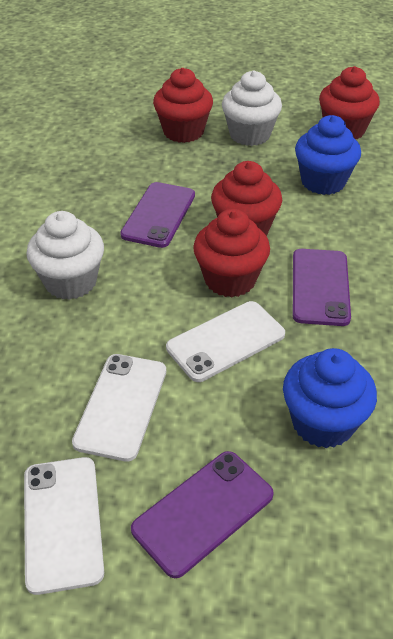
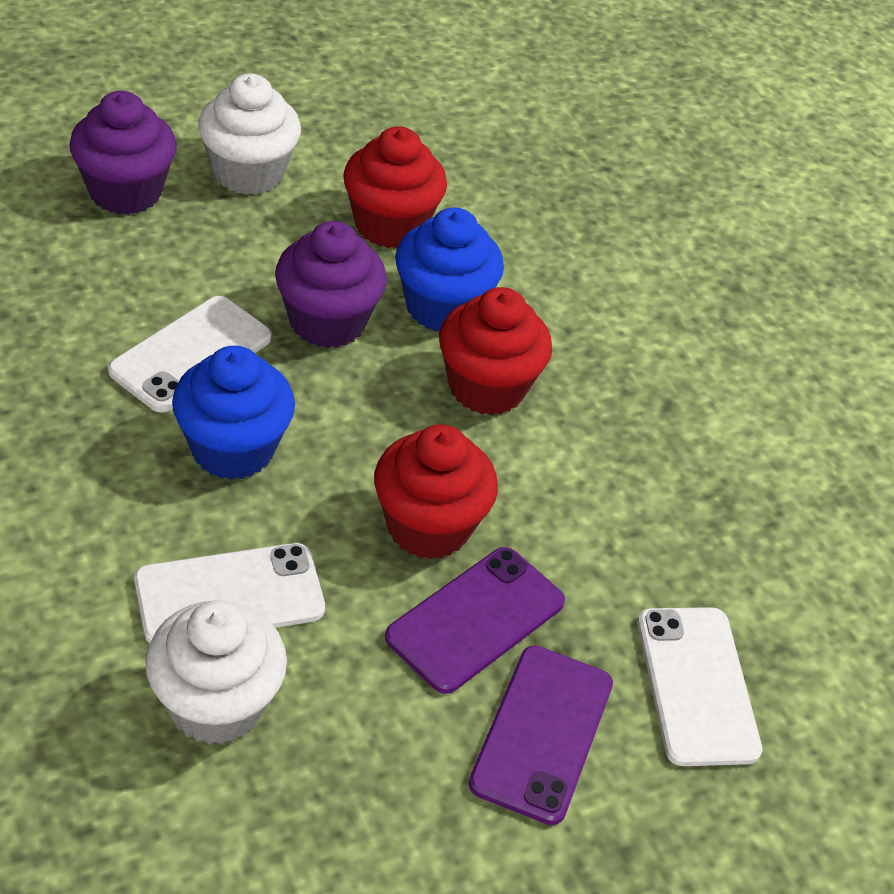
purple cupcake: 0 -> 2
purple phone: 3 -> 2
red cupcake: 4 -> 3

